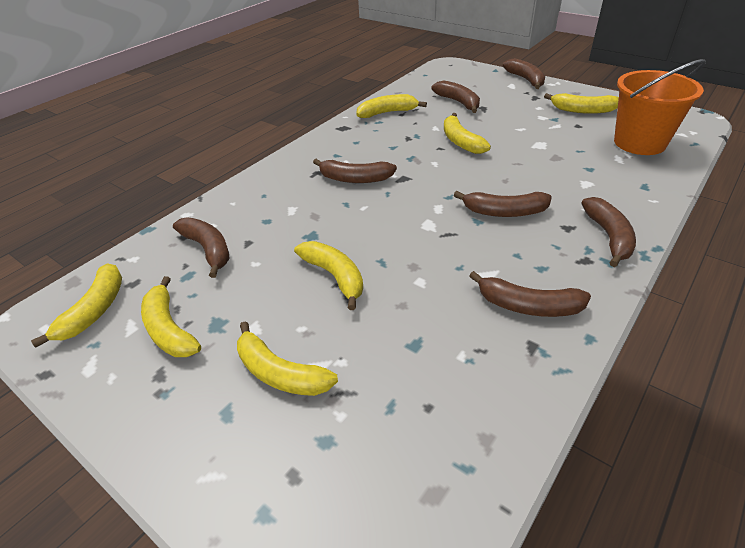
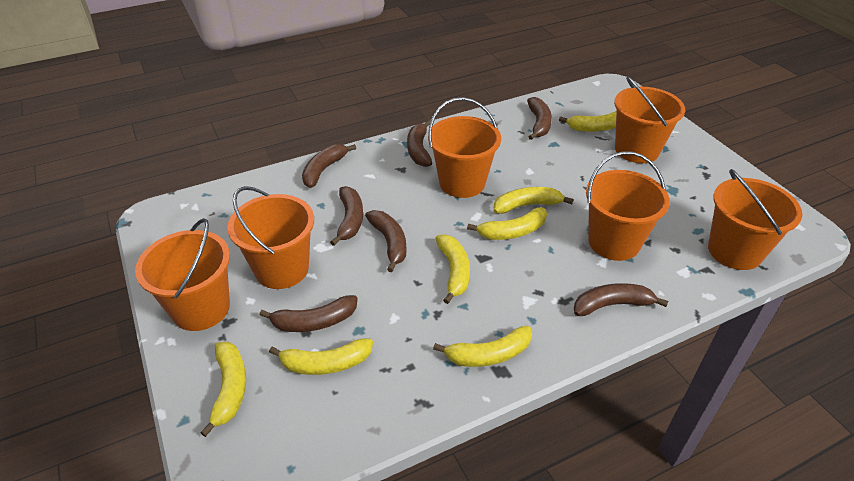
orange bucket: 1 -> 6

